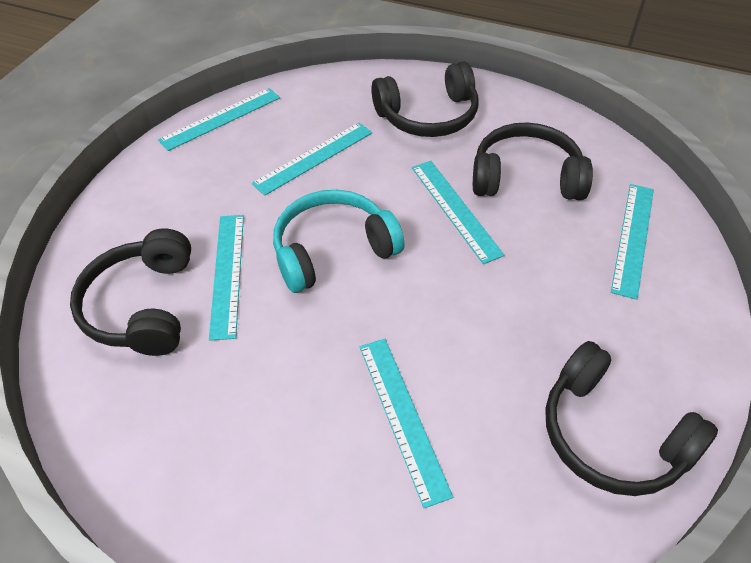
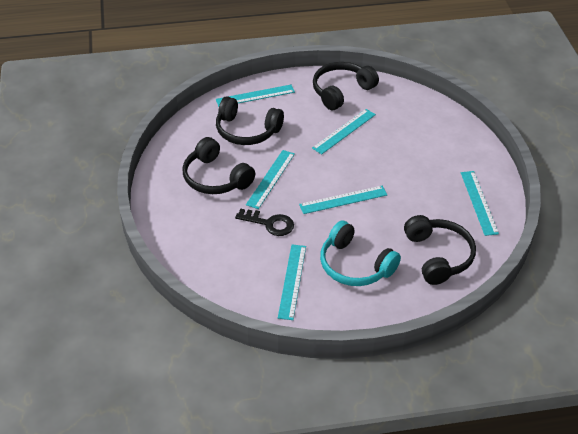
black key: 0 -> 1

